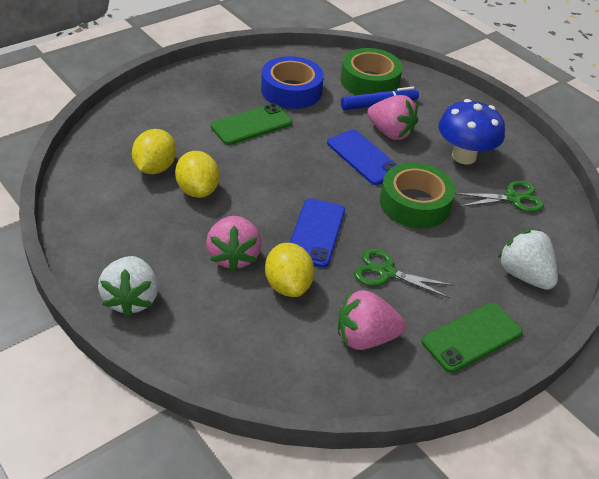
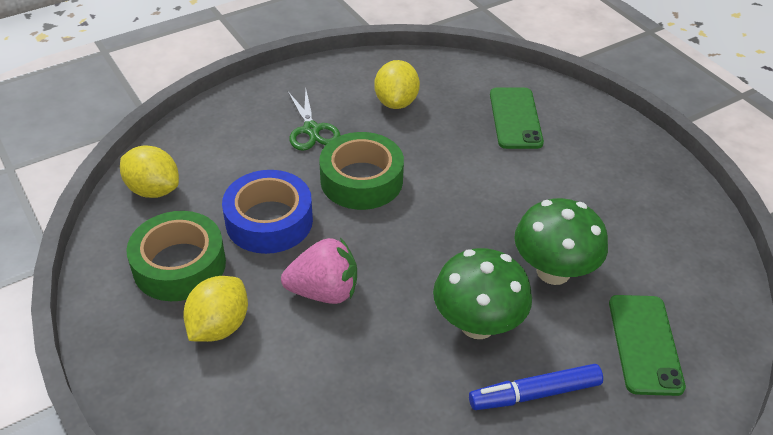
blue mushroom: 1 -> 0
blue phone: 2 -> 0
green mushroom: 0 -> 2
green scissors: 2 -> 1
pink strawberry: 3 -> 1
white strawberry: 2 -> 0

